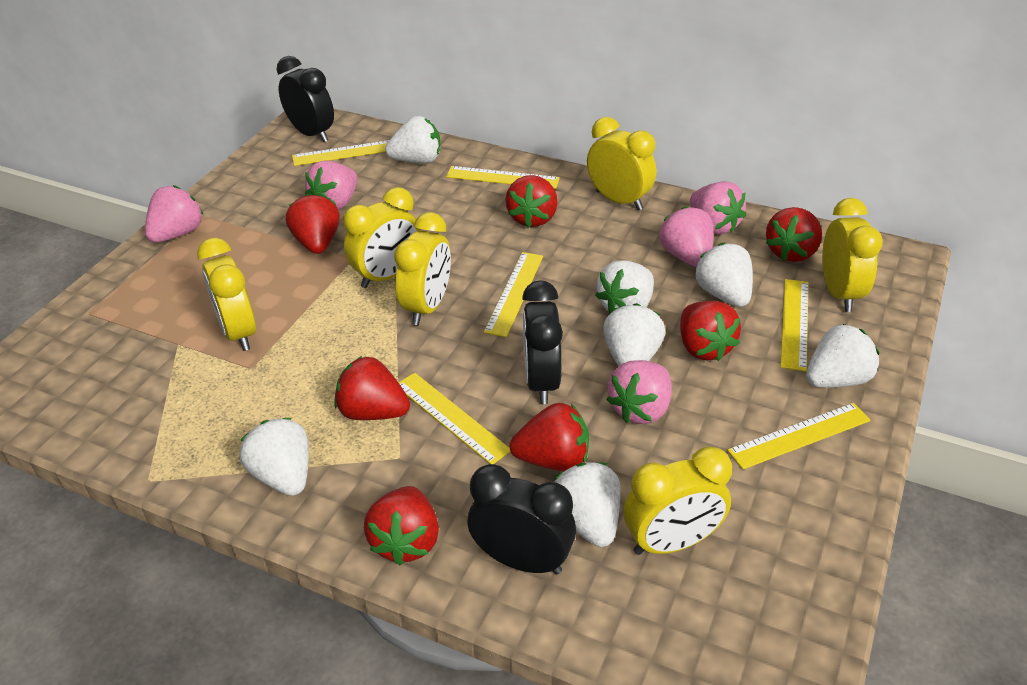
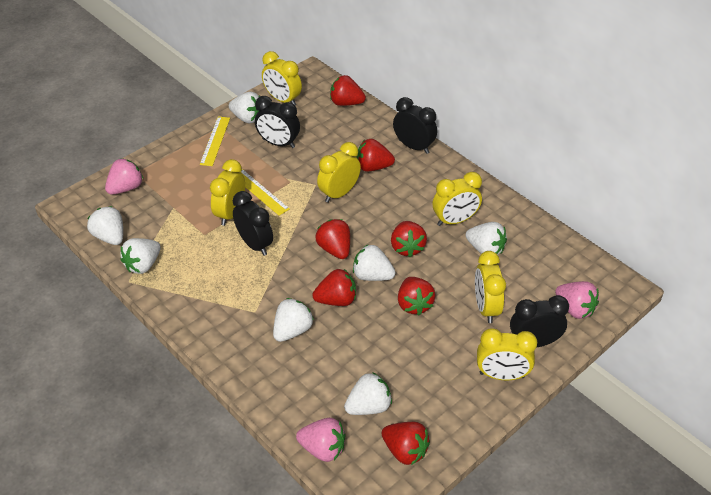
black clock: 3 -> 4
pink strawberry: 5 -> 3
yellow ruler: 6 -> 2

